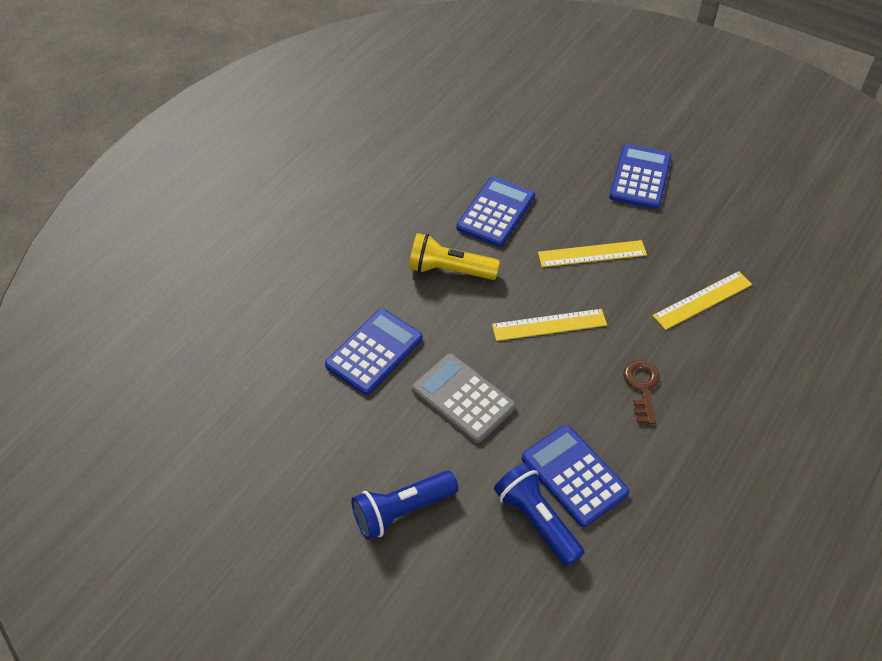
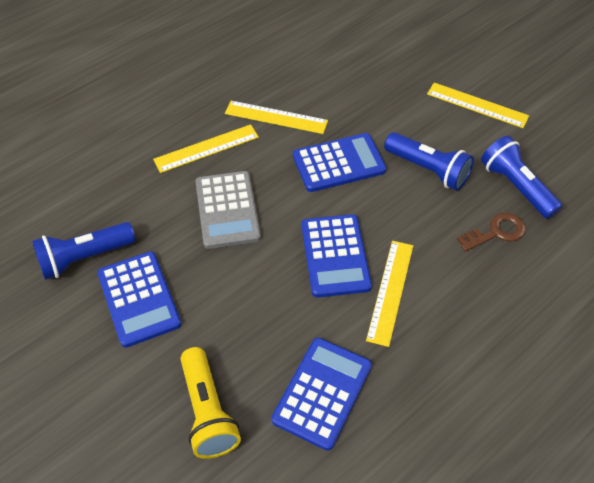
blue flashlight: 2 -> 3
yellow ruler: 3 -> 4

